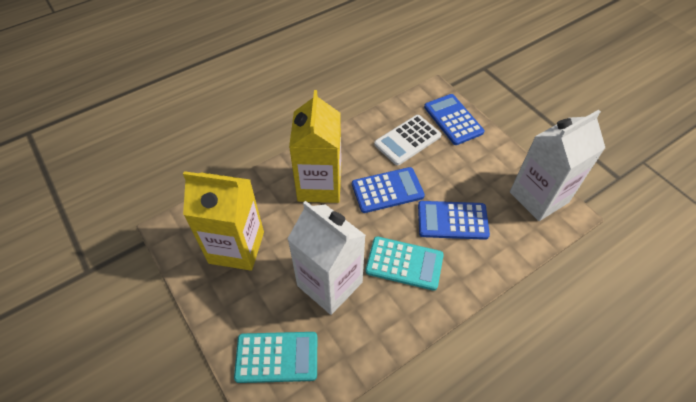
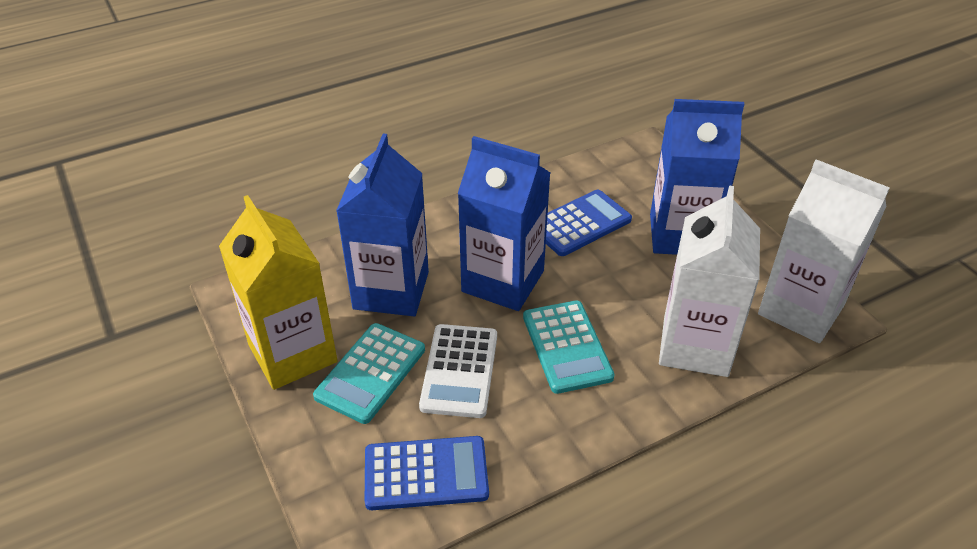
blue calculator: 3 -> 2
blue carton: 0 -> 3
yellow carton: 2 -> 1

